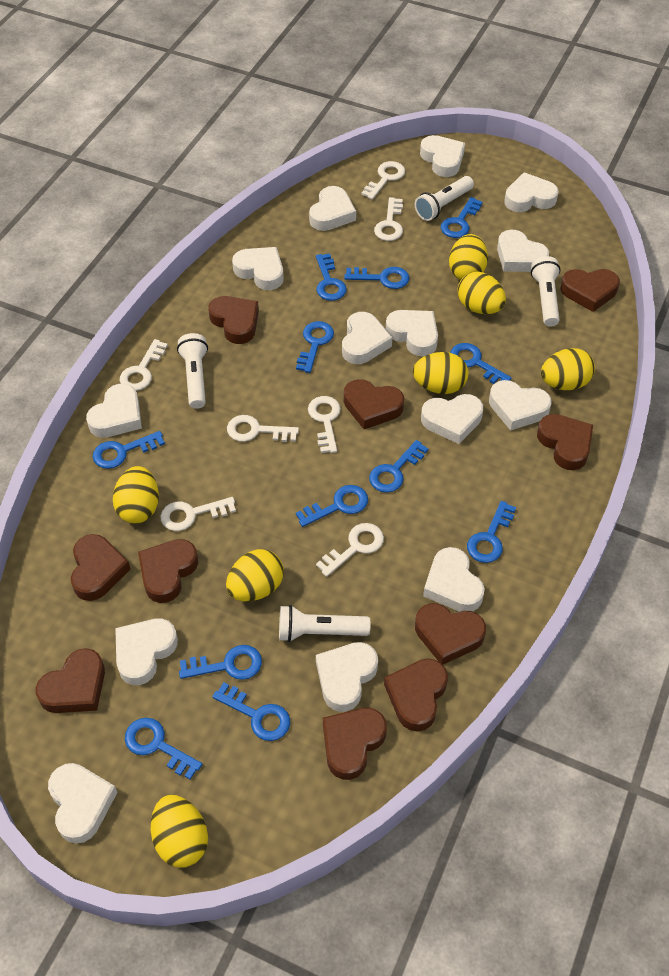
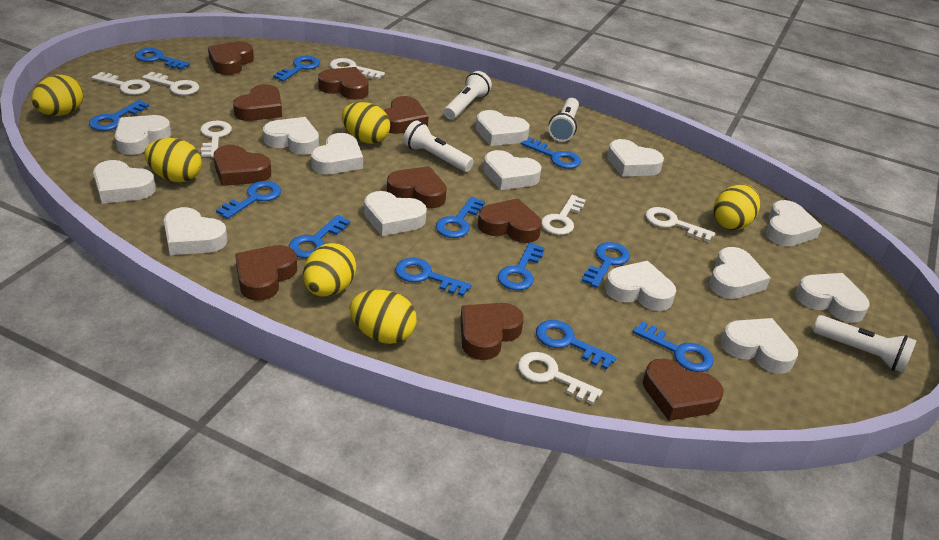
yellow egg: 7 -> 6

